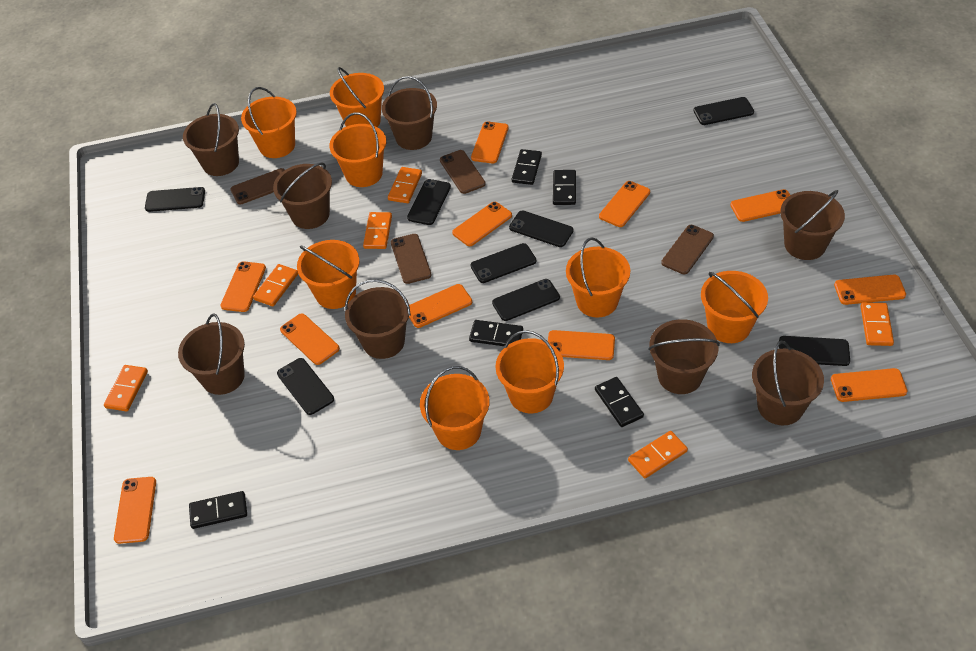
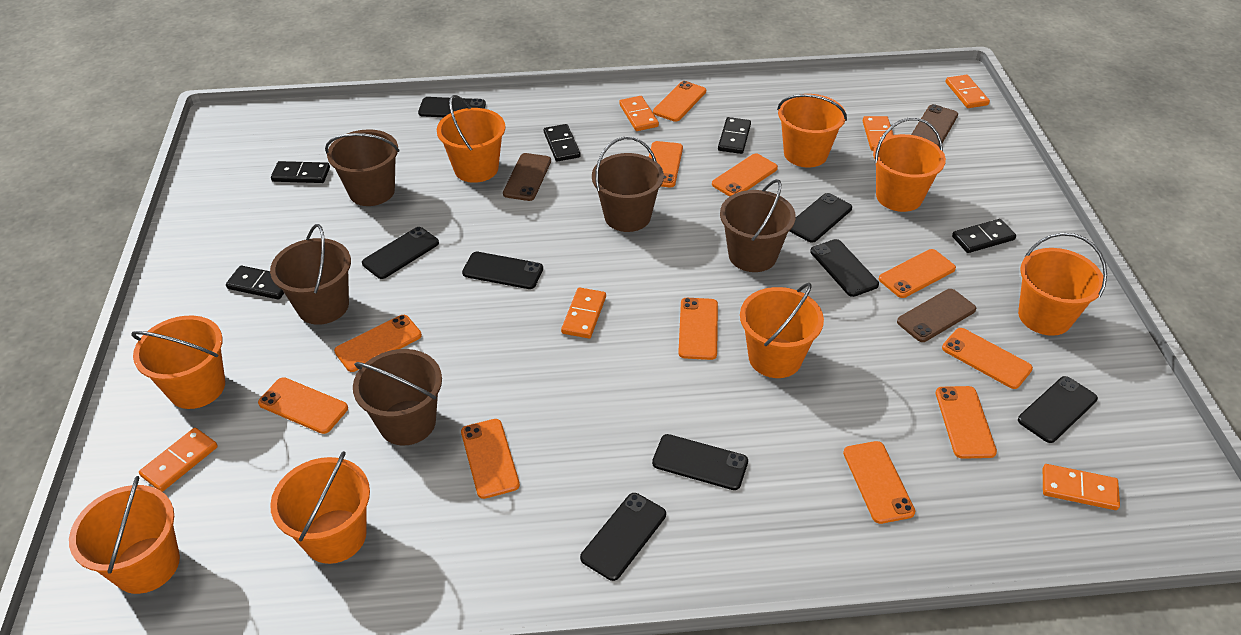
brown bucket: 8 -> 5
brown phone: 4 -> 3

